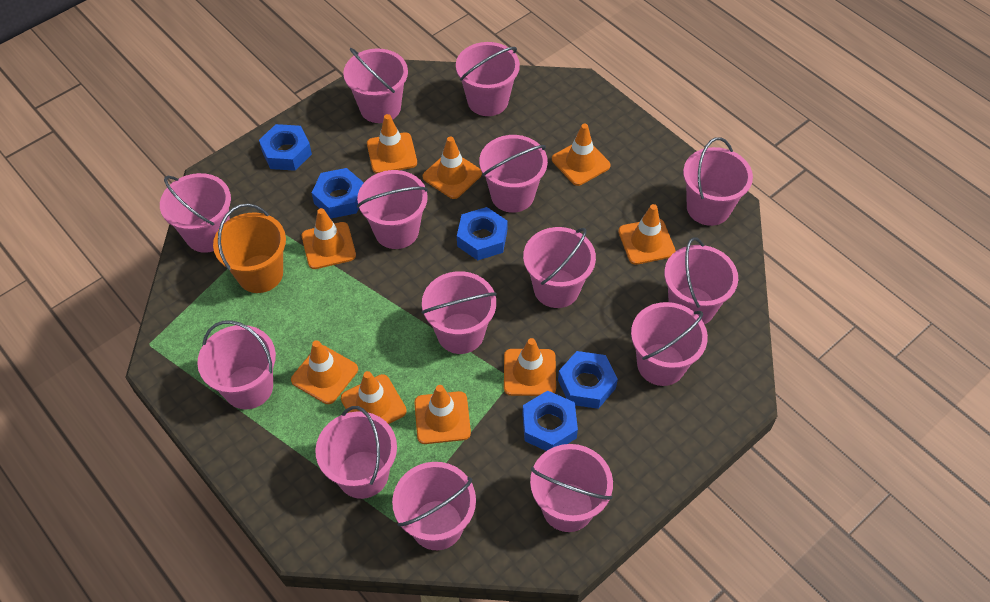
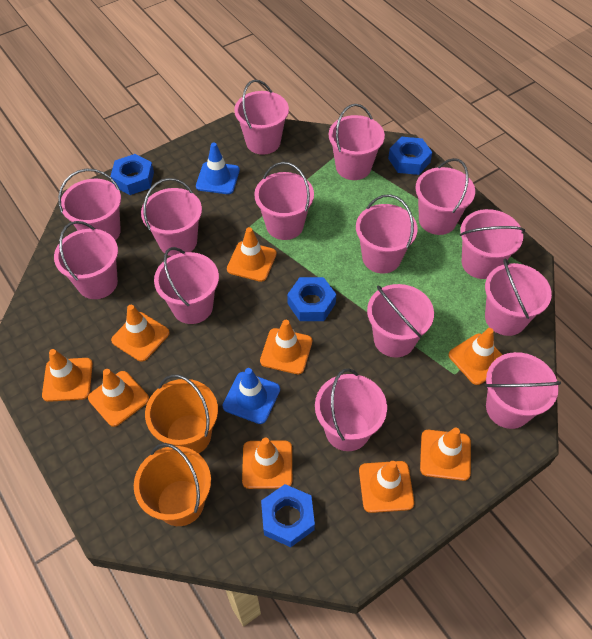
blue nut: 5 -> 4
blue traffic cone: 0 -> 2
orange bucket: 1 -> 2

